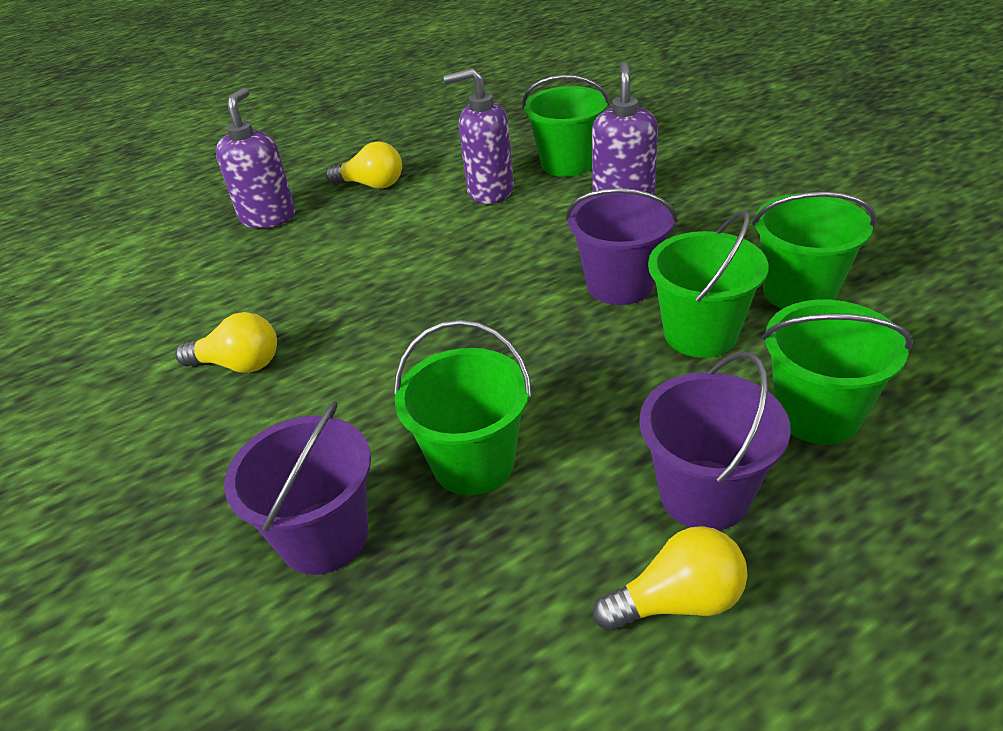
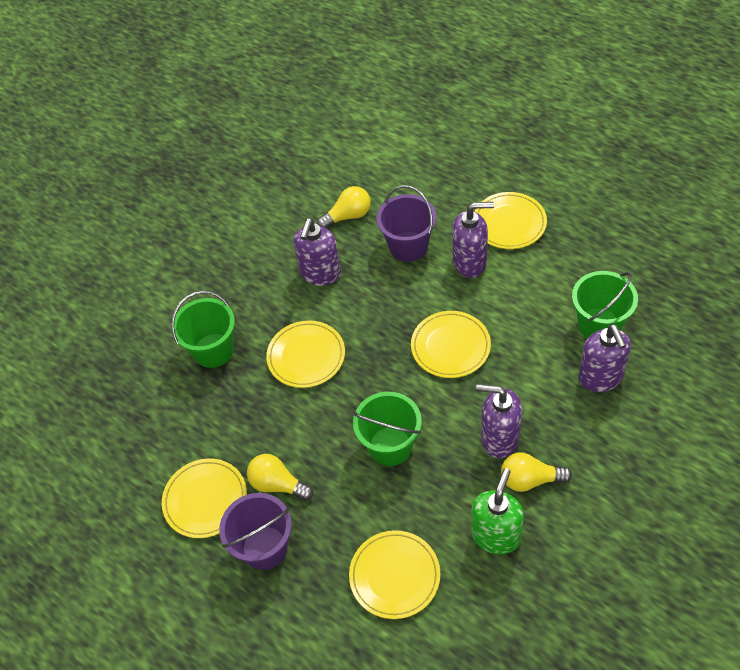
green bucket: 5 -> 3
green soap dispenser: 0 -> 1
purple bucket: 3 -> 2
purple soap dispenser: 3 -> 4
yellow plate: 0 -> 5

